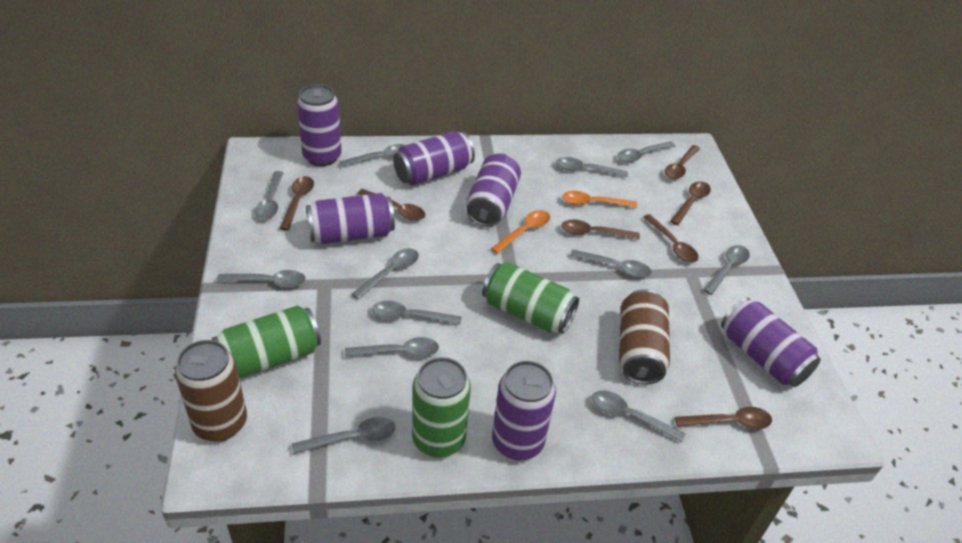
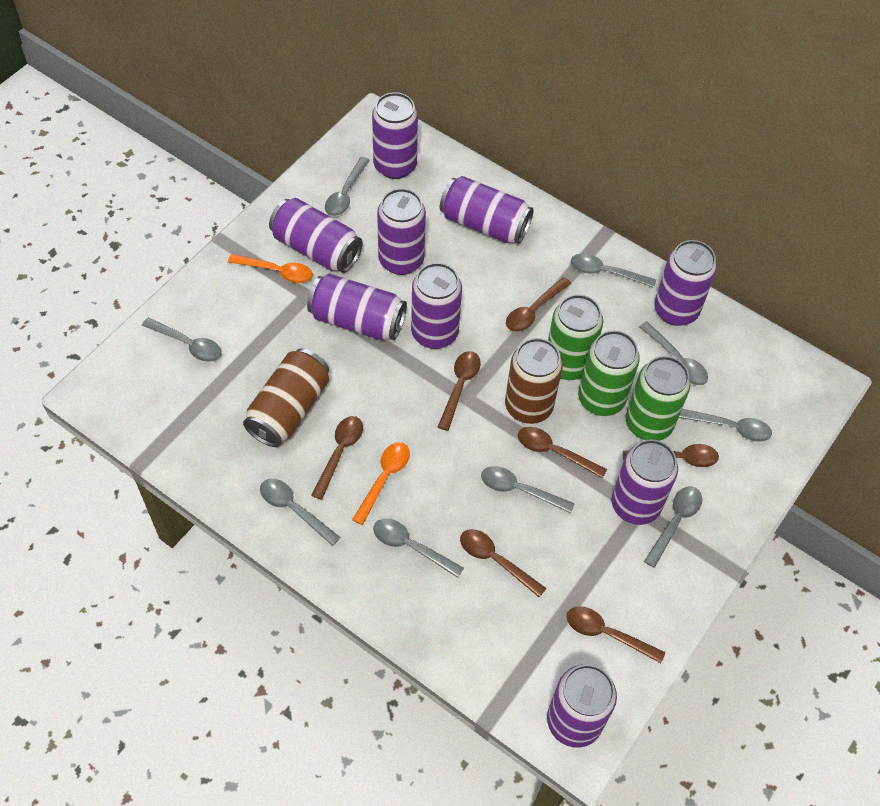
grey spoon: 12 -> 9
purple can: 6 -> 9

